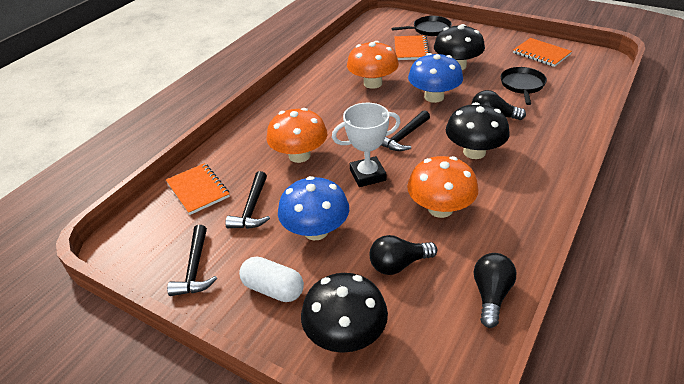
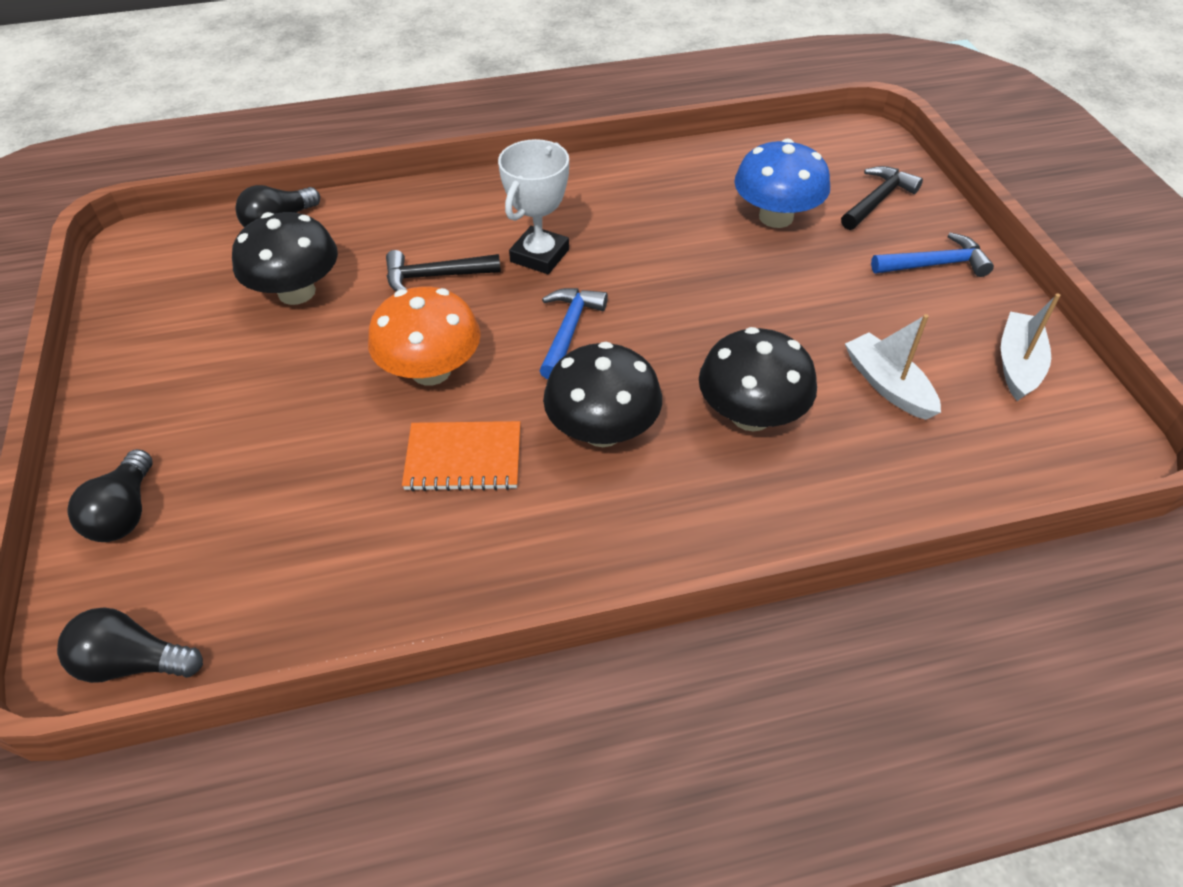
black hammer: 3 -> 2
black pan: 2 -> 0
blue hammer: 0 -> 2
blue mushroom: 2 -> 1
orange mushroom: 3 -> 1
orange notebook: 3 -> 1
white boat: 0 -> 2
white capsule: 1 -> 0

